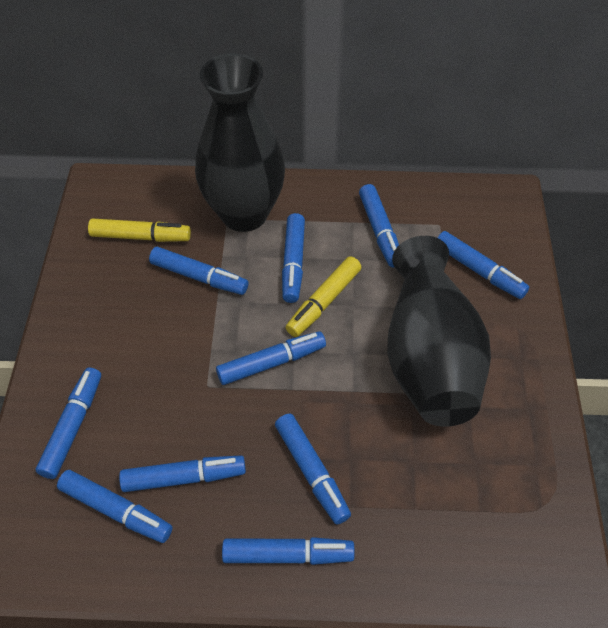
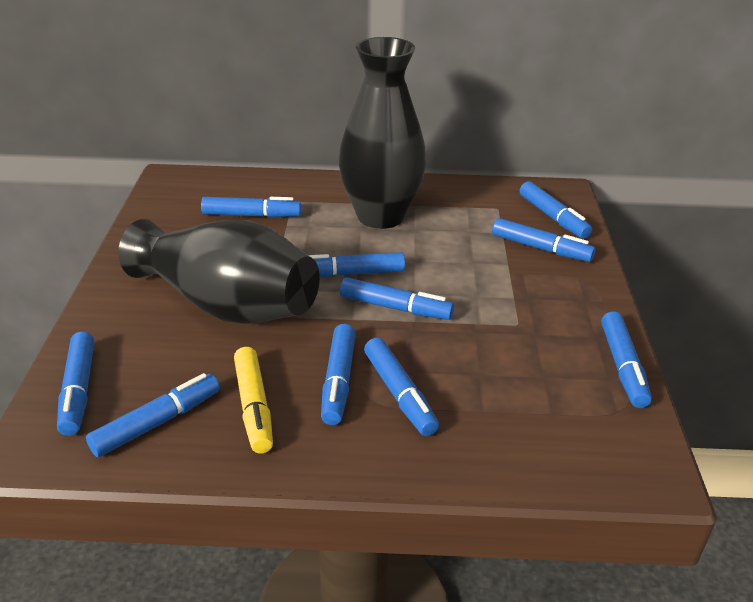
yellow marker: 2 -> 1

